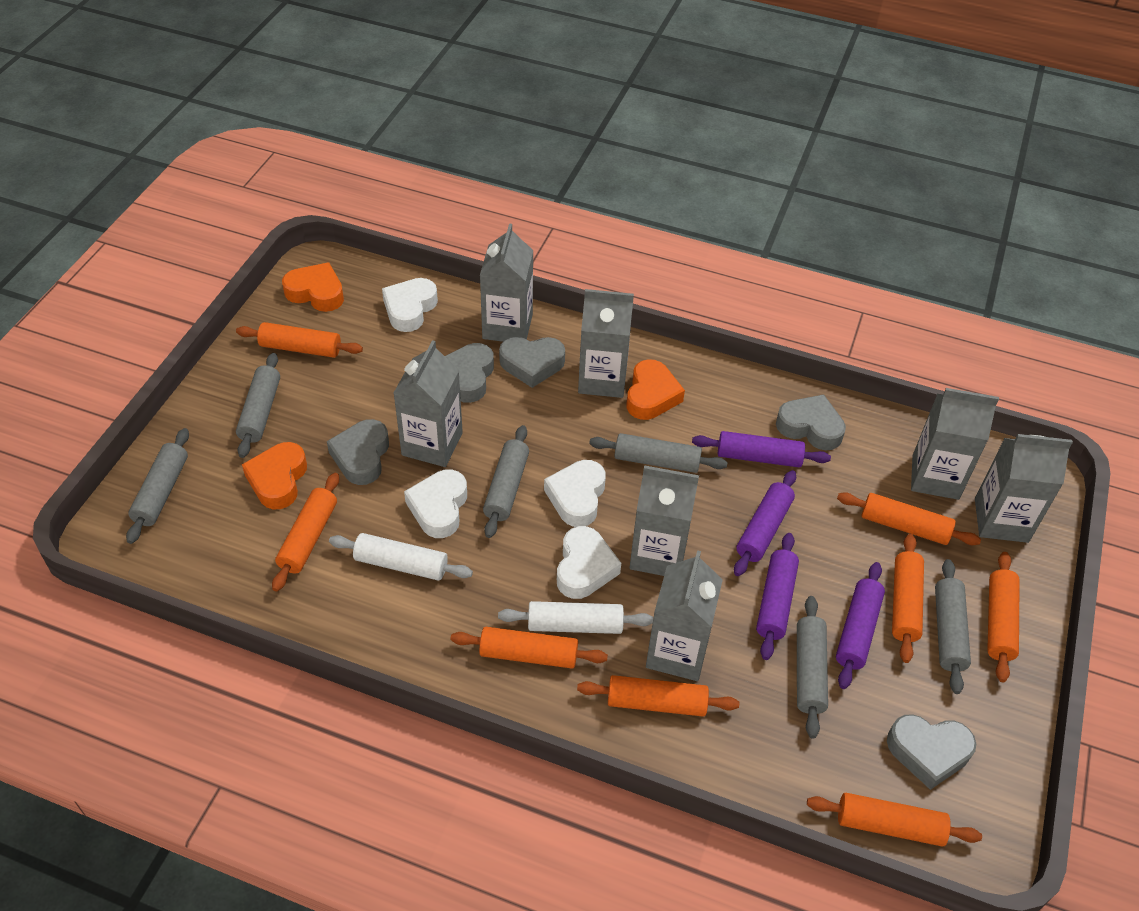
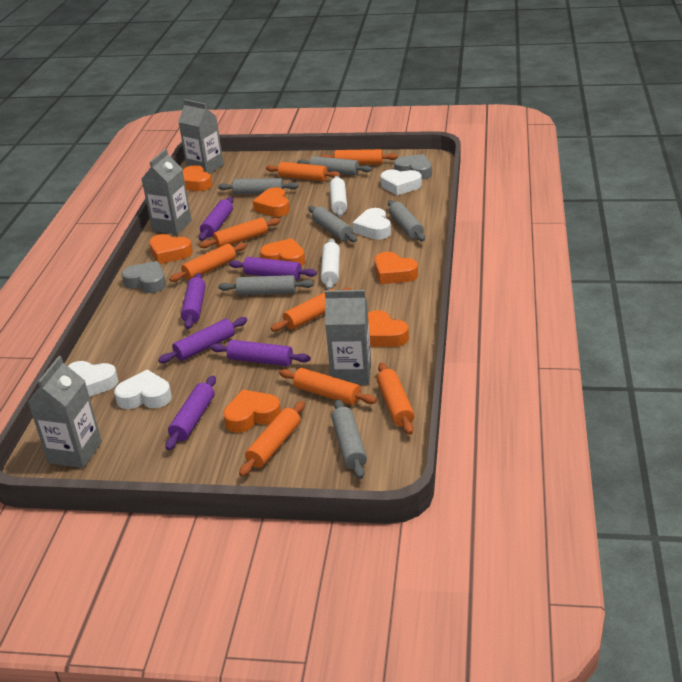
grey carton: 7 -> 4
grey heart: 5 -> 2
orange heart: 3 -> 7
purple rolling pin: 4 -> 6

